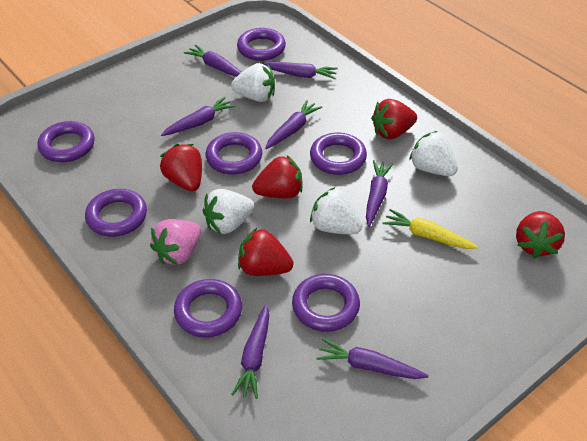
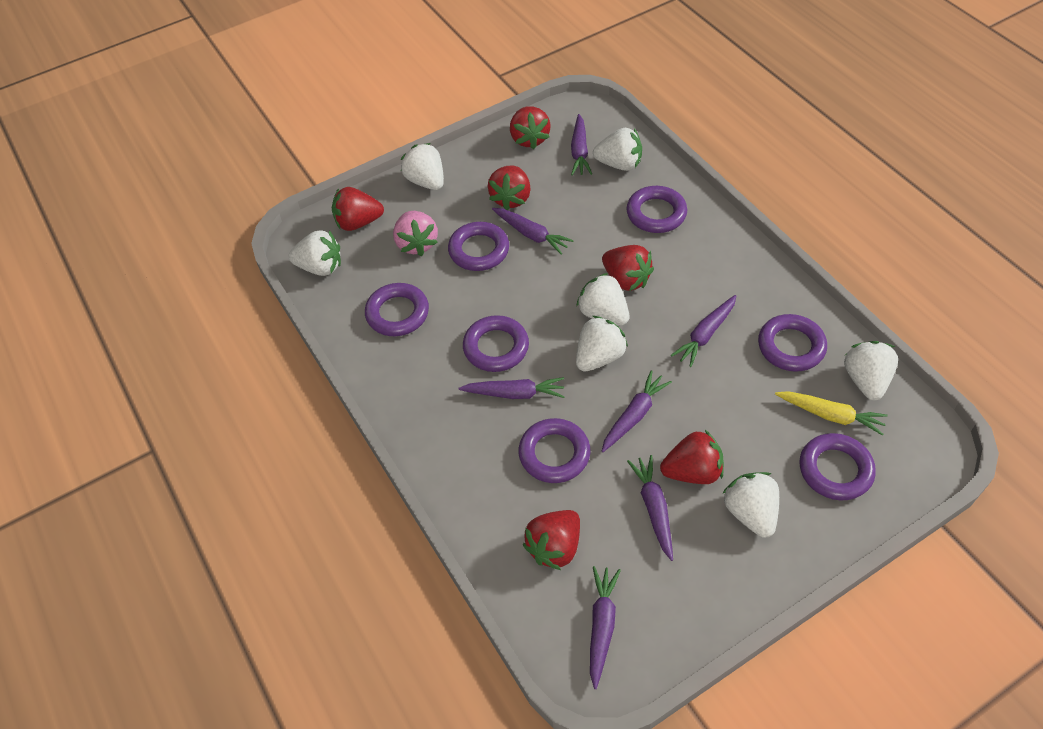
red strawberry: 5 -> 6
white strawberry: 4 -> 7

